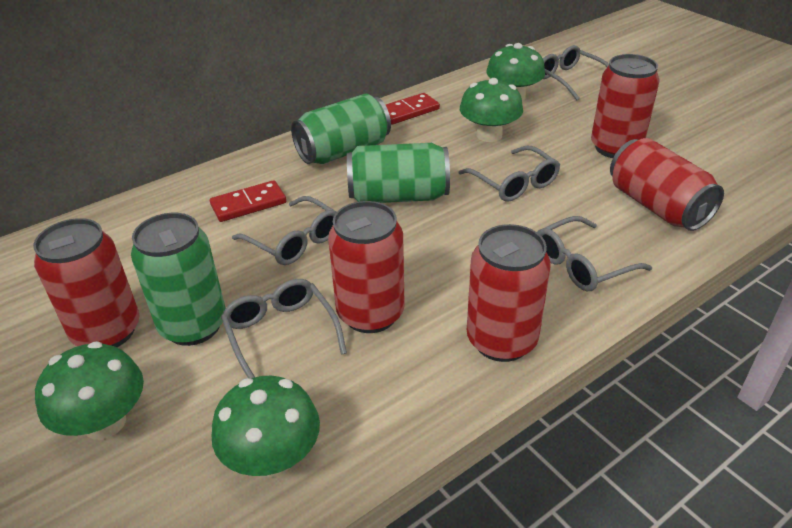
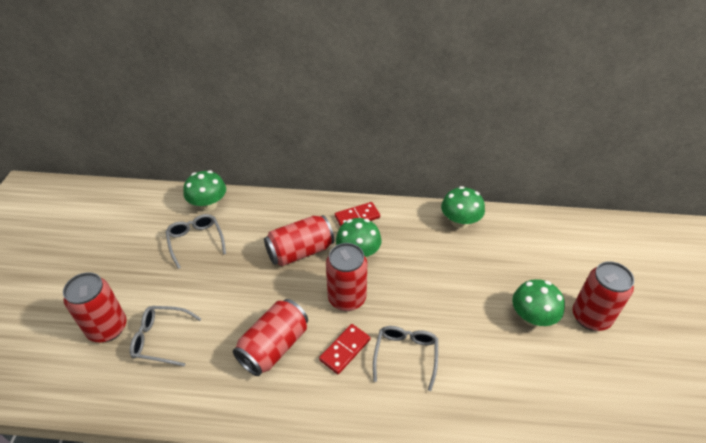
green can: 3 -> 0
grey glasses: 5 -> 3

